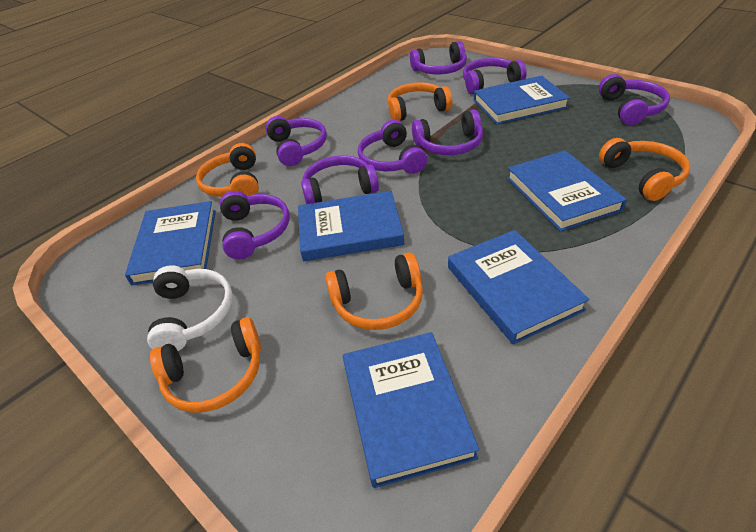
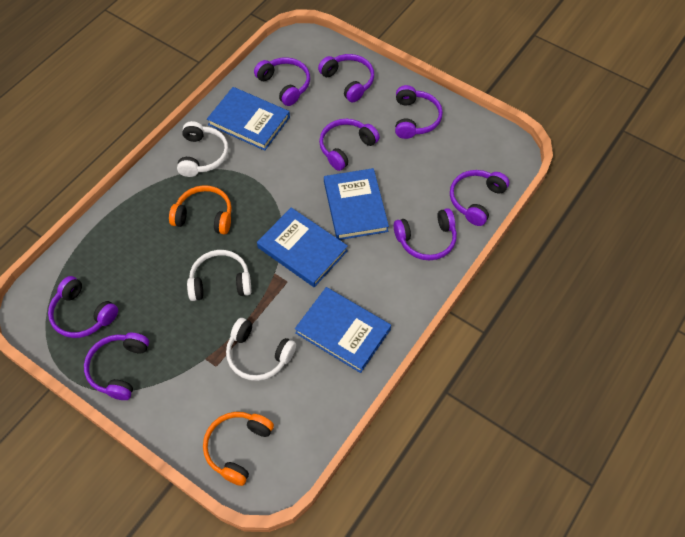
blue book: 6 -> 4
orange headphones: 5 -> 2
white headphones: 1 -> 3

